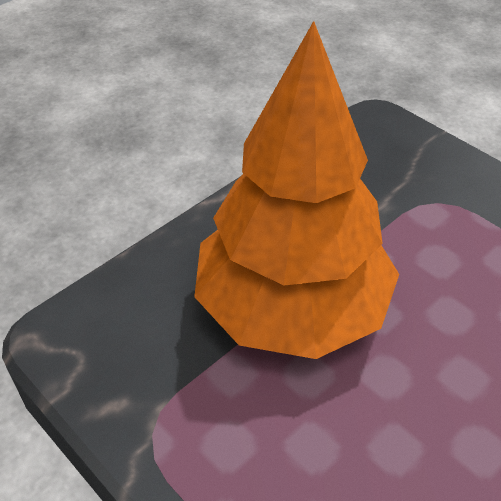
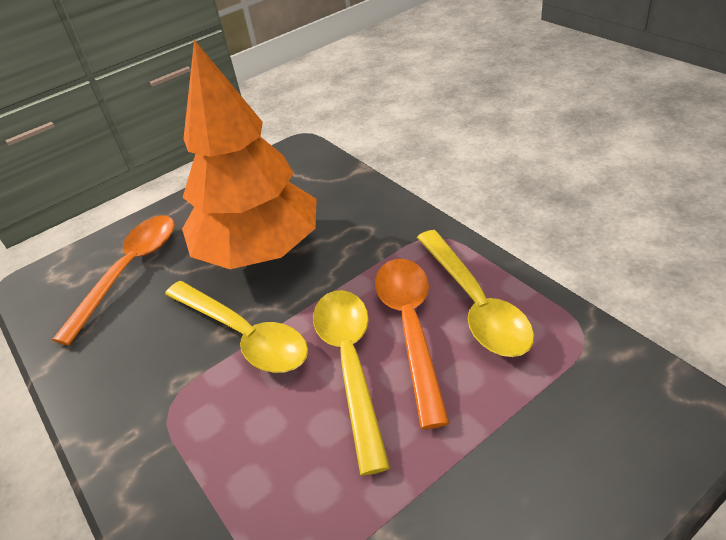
orange spoon: 0 -> 2
yellow spoon: 0 -> 3

